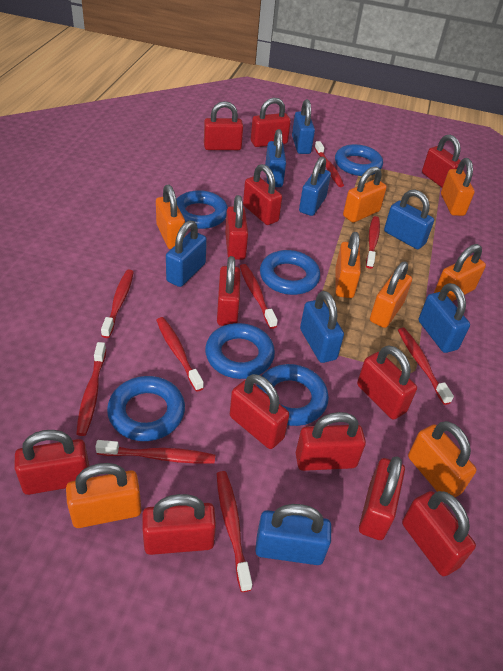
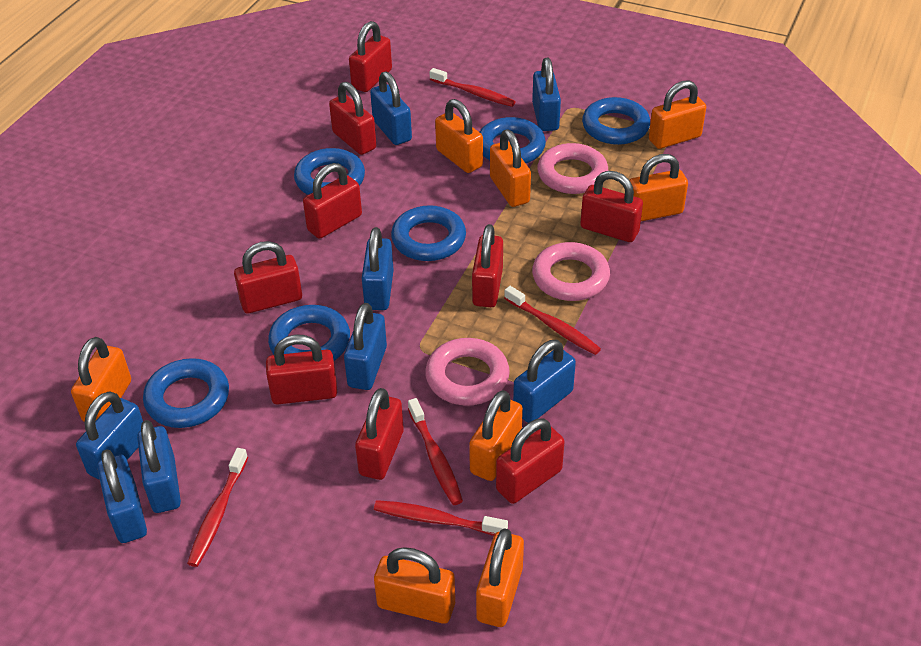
pink ring: 0 -> 3
red padlock: 13 -> 9
red toothbrush: 9 -> 5

